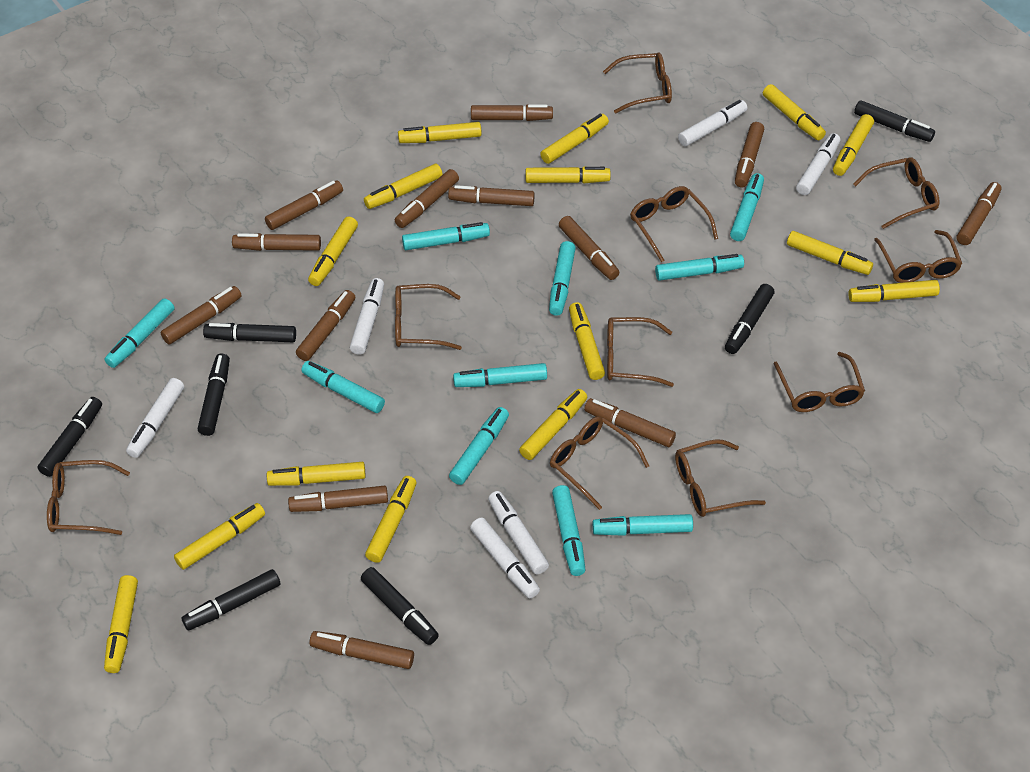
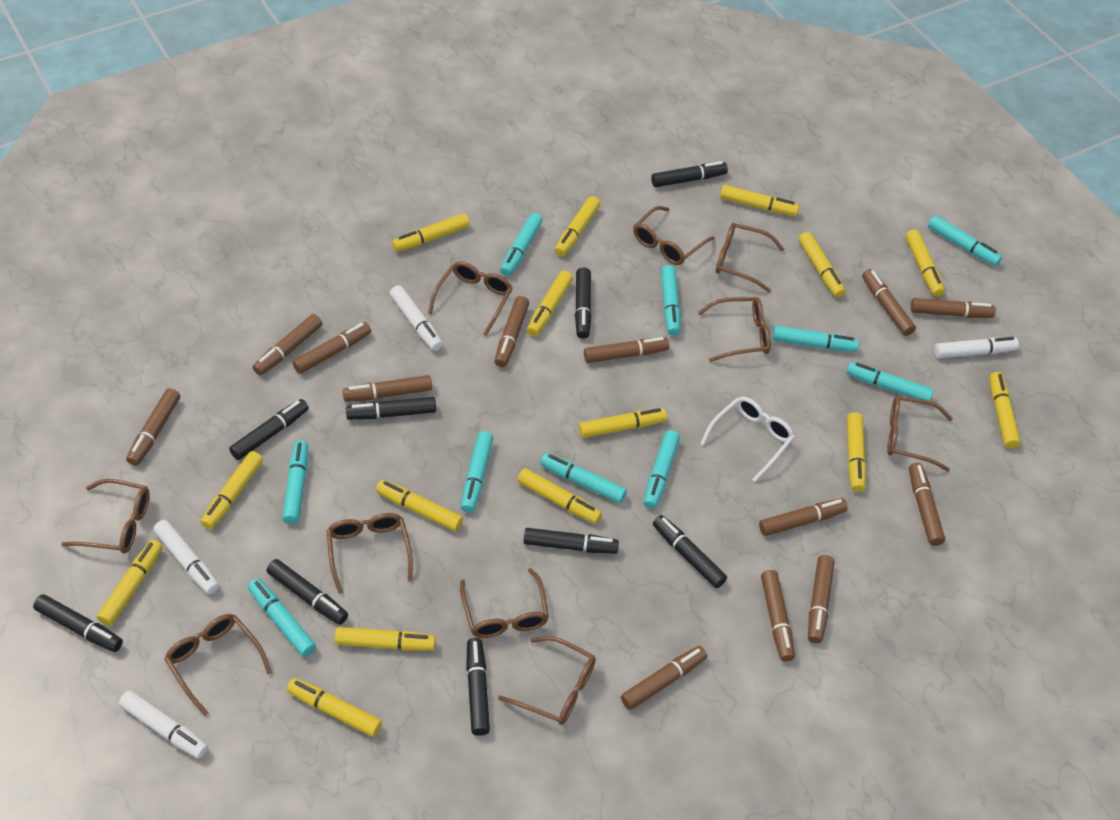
black marker: 7 -> 9
white glasses: 0 -> 1
white marker: 6 -> 4

